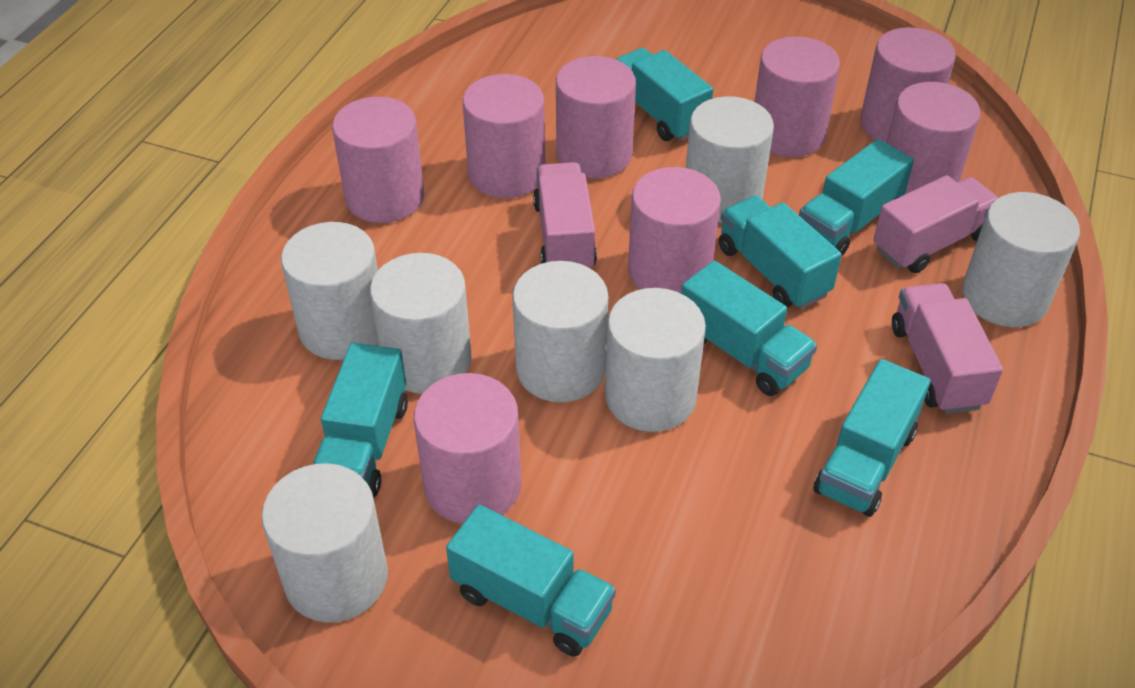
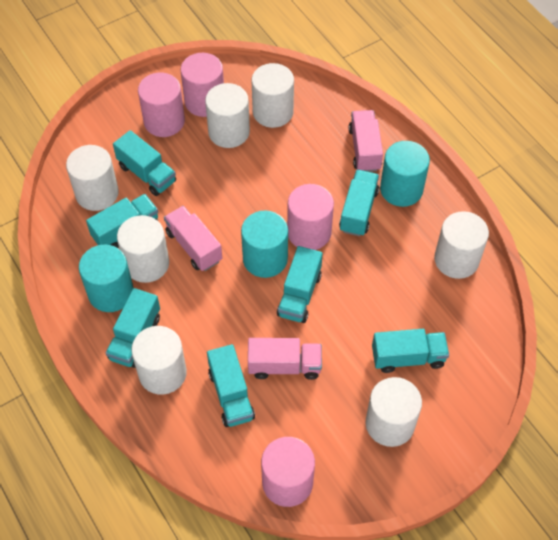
pink cylinder: 8 -> 4
turquoise cylinder: 0 -> 3

